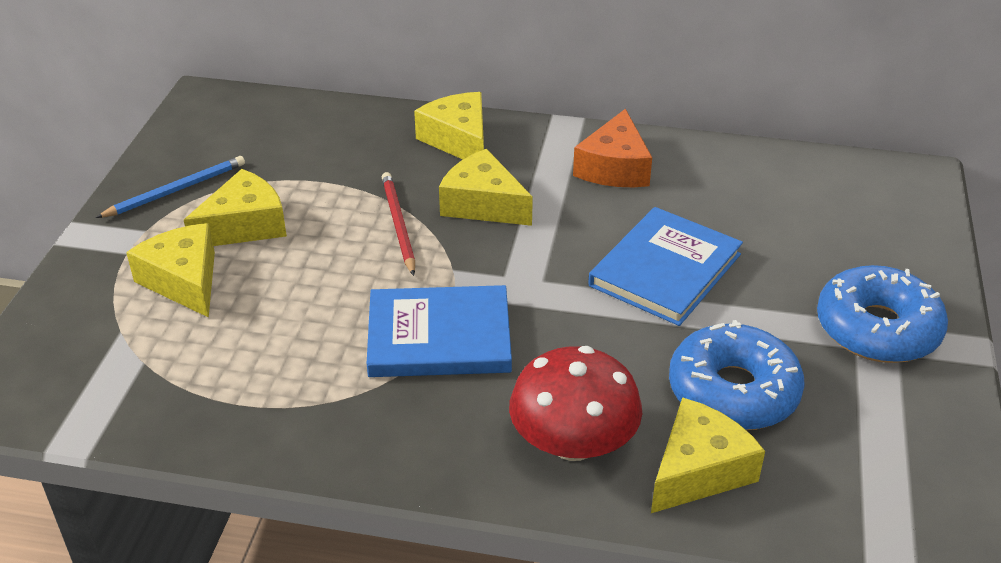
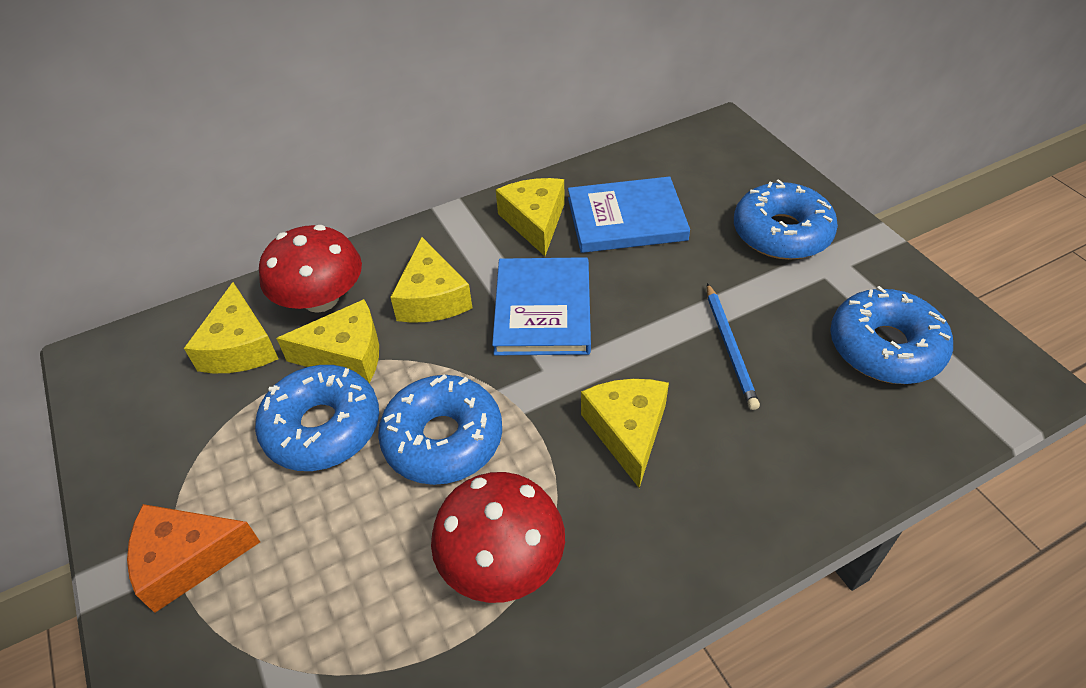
blue donut: 2 -> 4
red mushroom: 1 -> 2
red pencil: 1 -> 0

